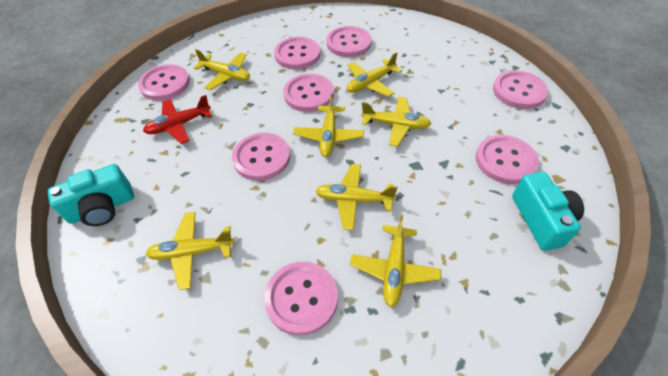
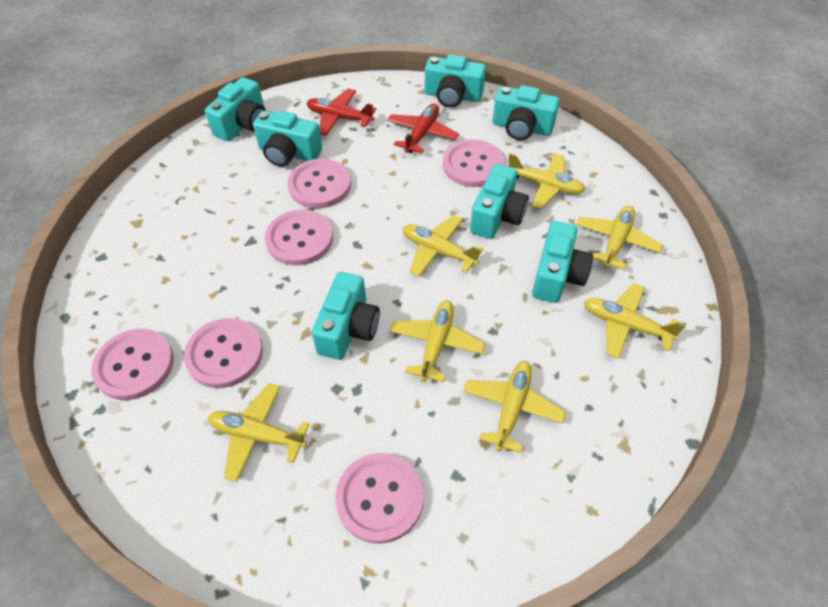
pink button: 8 -> 6
red plane: 1 -> 2
turquoise camera: 2 -> 7

